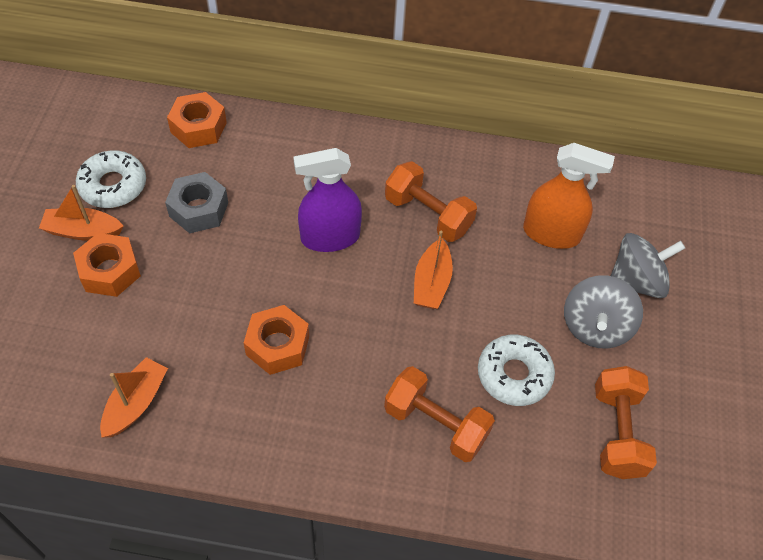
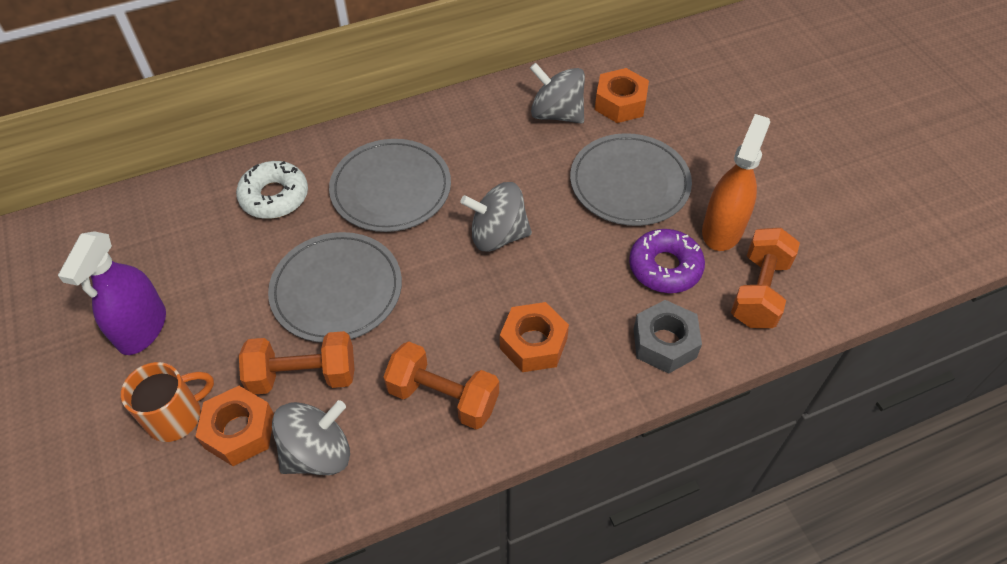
grey plate: 0 -> 3
grey spinning top: 2 -> 3
orange boat: 3 -> 0
orange mug: 0 -> 1
purple donut: 0 -> 1
white donut: 2 -> 1

